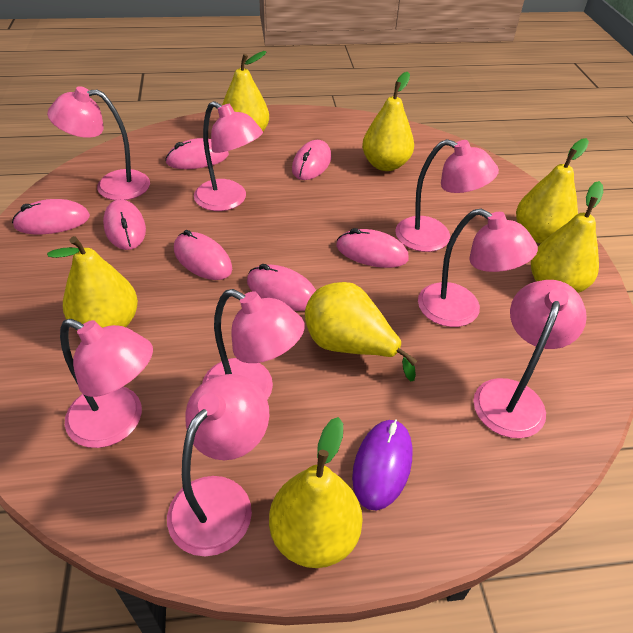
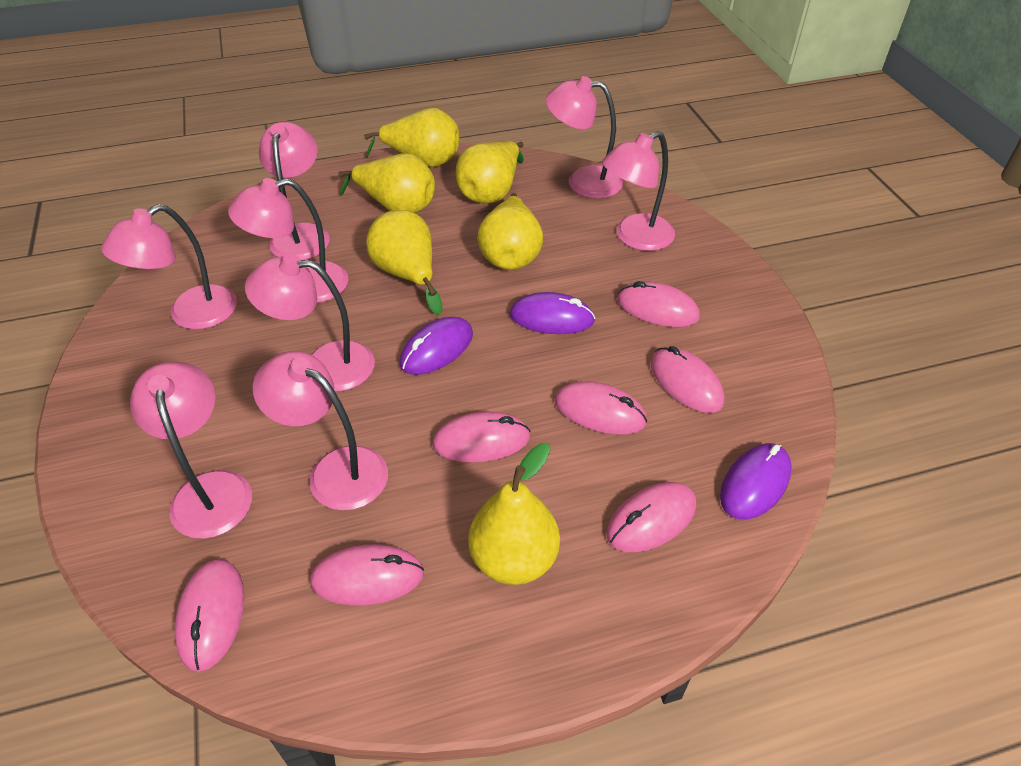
purple mouse: 1 -> 3
yellow pear: 7 -> 6

